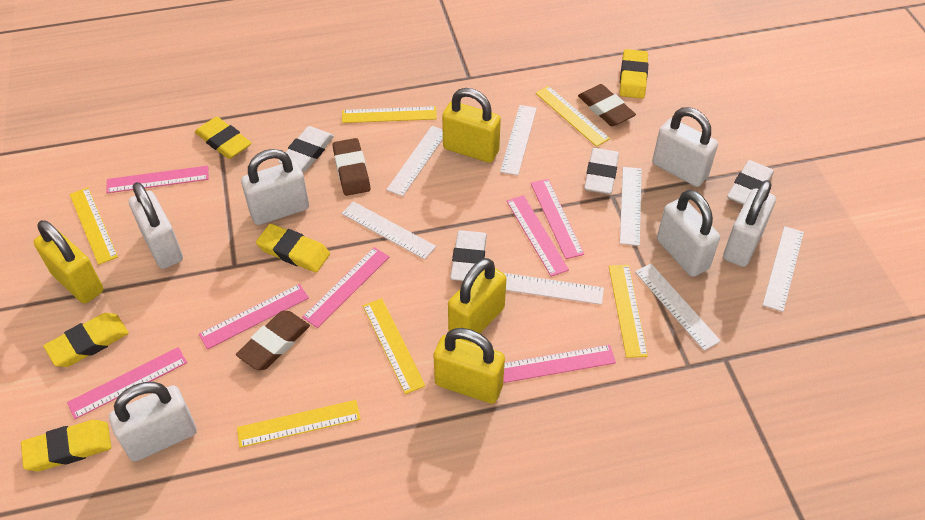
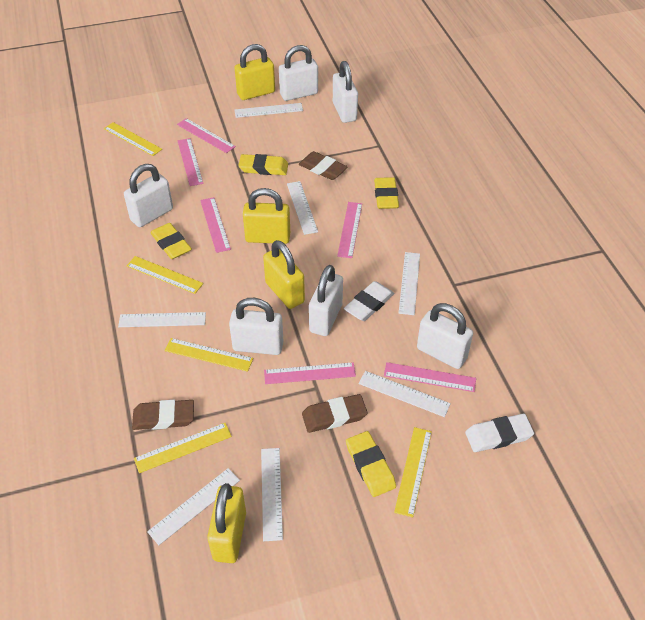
pink ruler: 7 -> 6
white eraser: 4 -> 2
yellow eraser: 5 -> 4
yellow ruler: 6 -> 5

